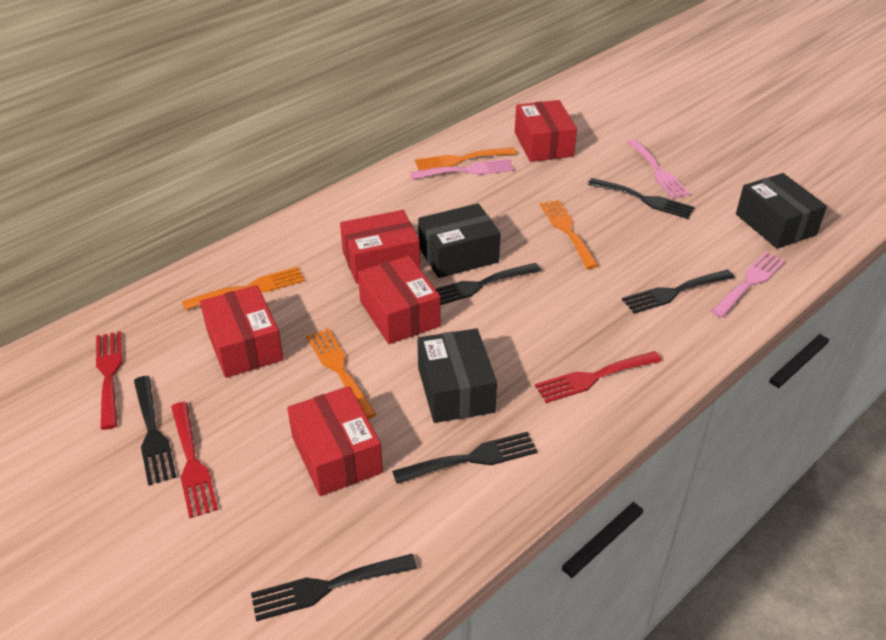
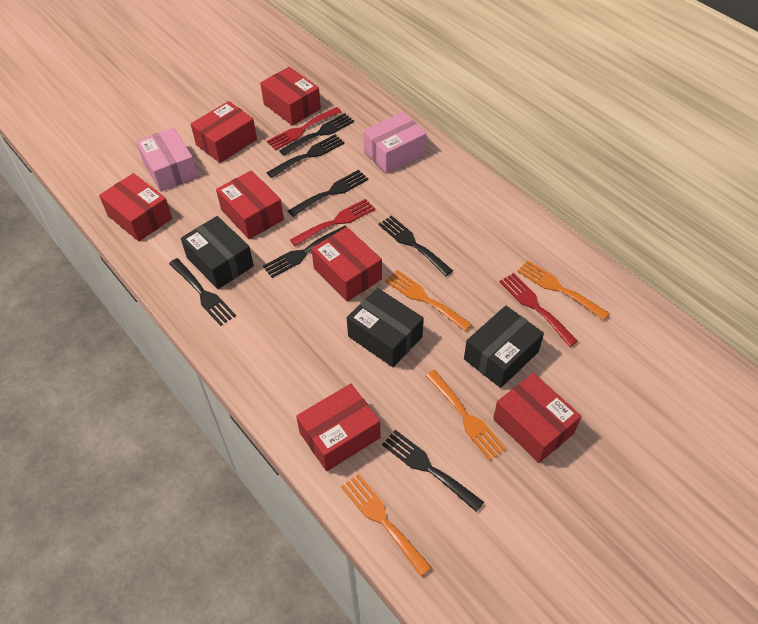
black fork: 6 -> 7
pink box: 0 -> 2
pink fork: 3 -> 0
red box: 5 -> 7

